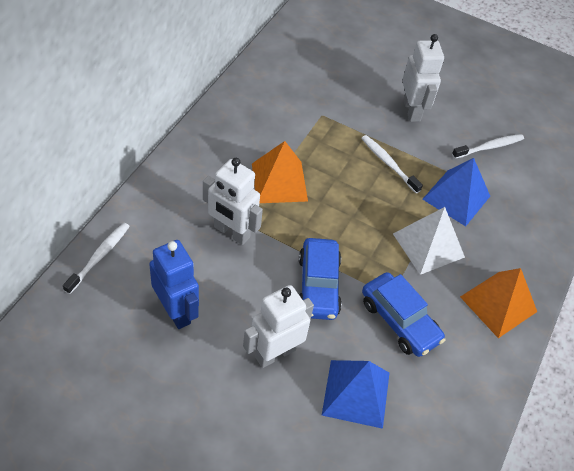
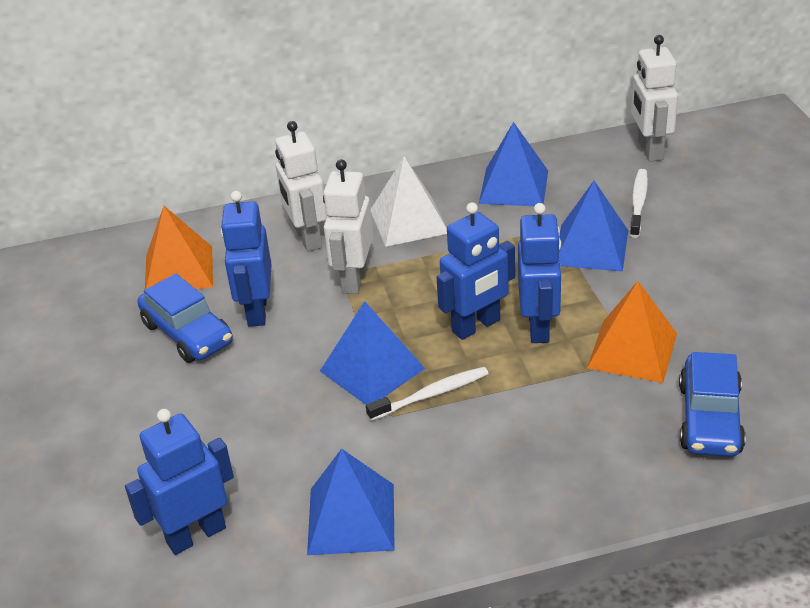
blue pyramid: 2 -> 4
blue robot: 1 -> 4
white toothbrush: 3 -> 2

